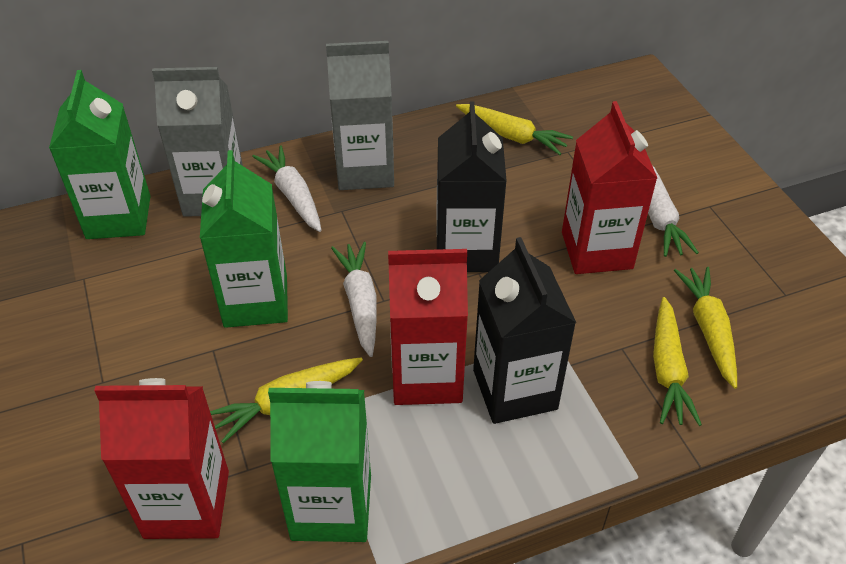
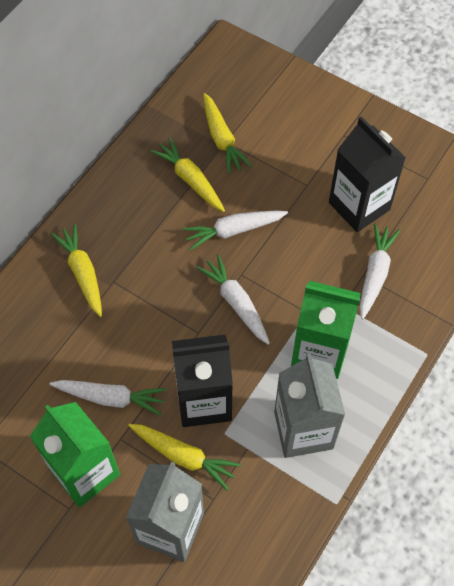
green carton: 3 -> 2
red carton: 3 -> 0
white carrot: 3 -> 4

